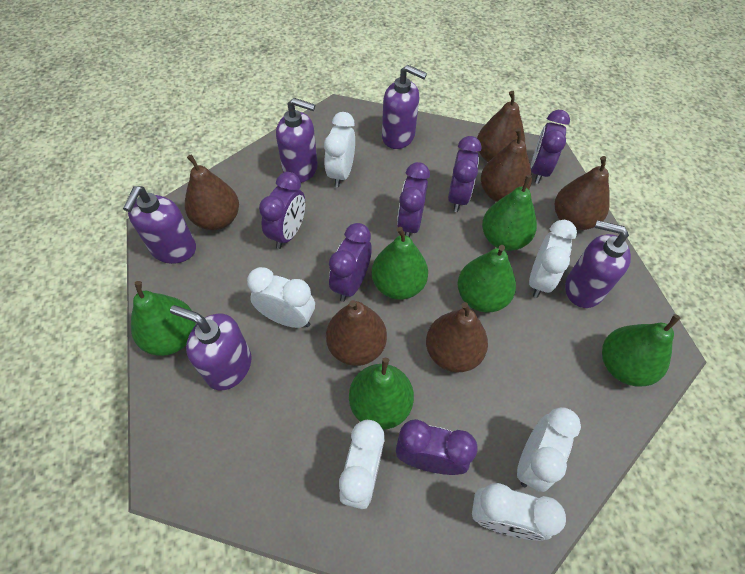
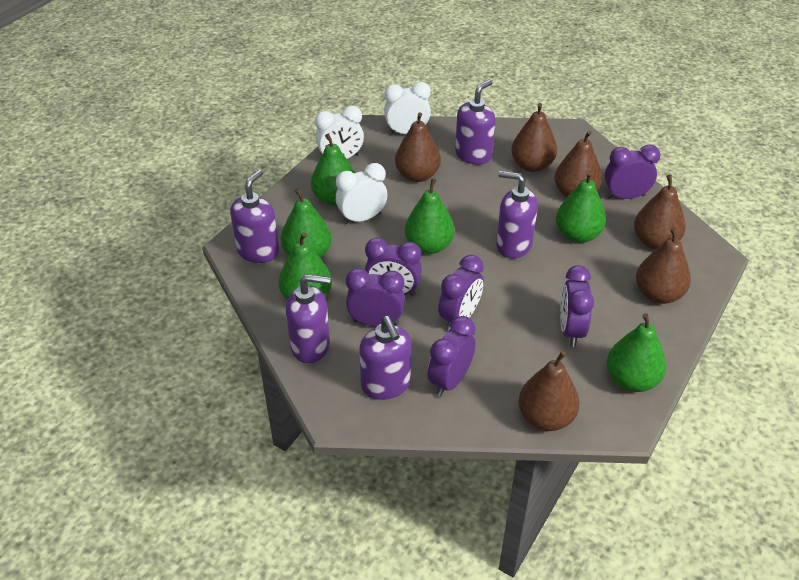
white clock: 6 -> 3

